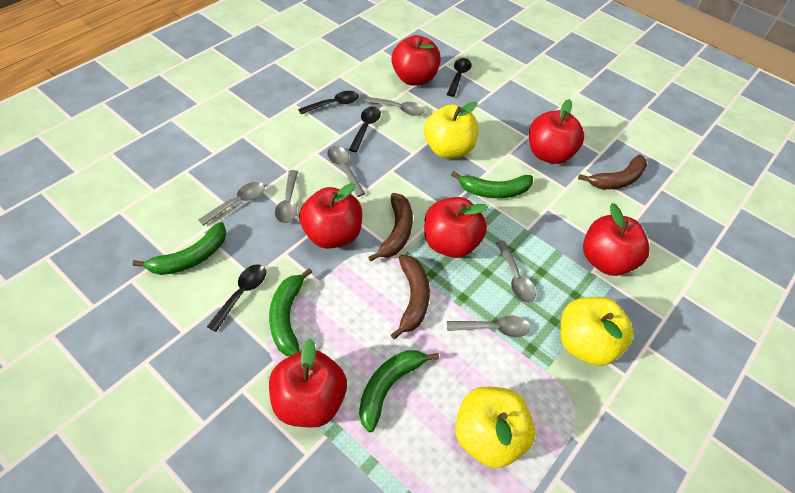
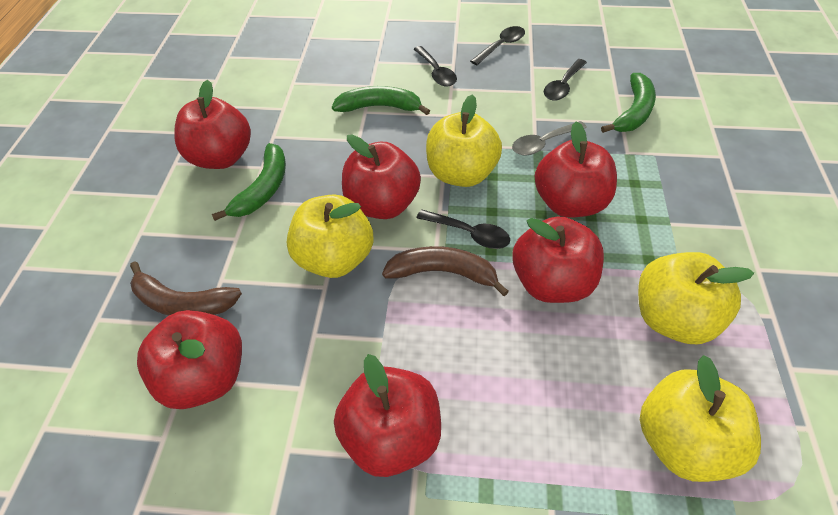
brown banana: 3 -> 2
green banana: 4 -> 3
grey spoon: 6 -> 1
yellow apple: 3 -> 4

